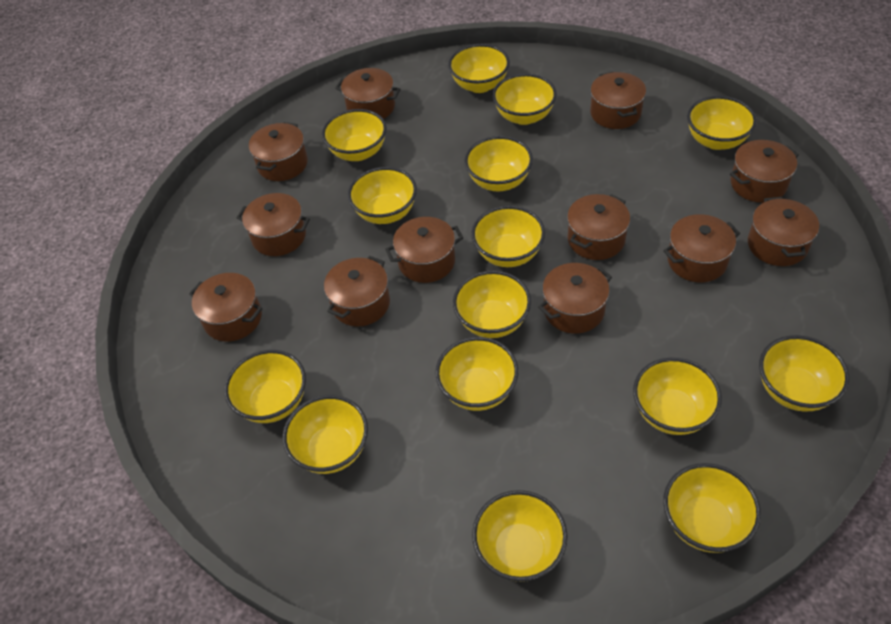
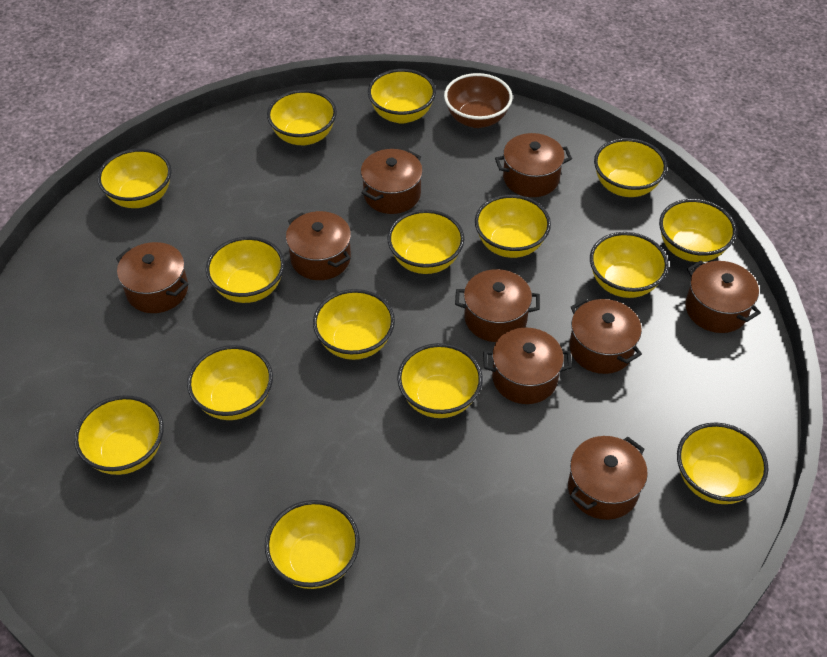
brown bowl: 0 -> 1
brown pot: 12 -> 9

